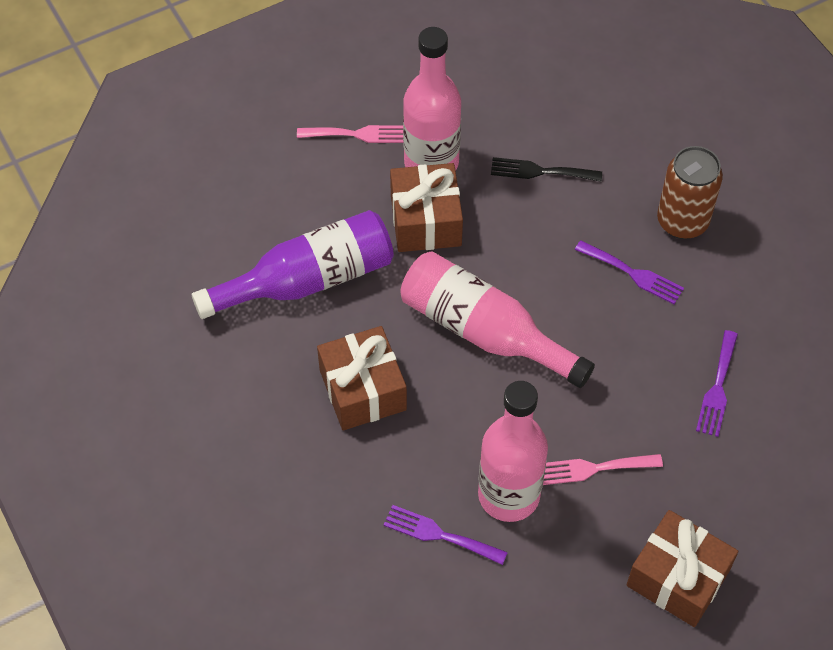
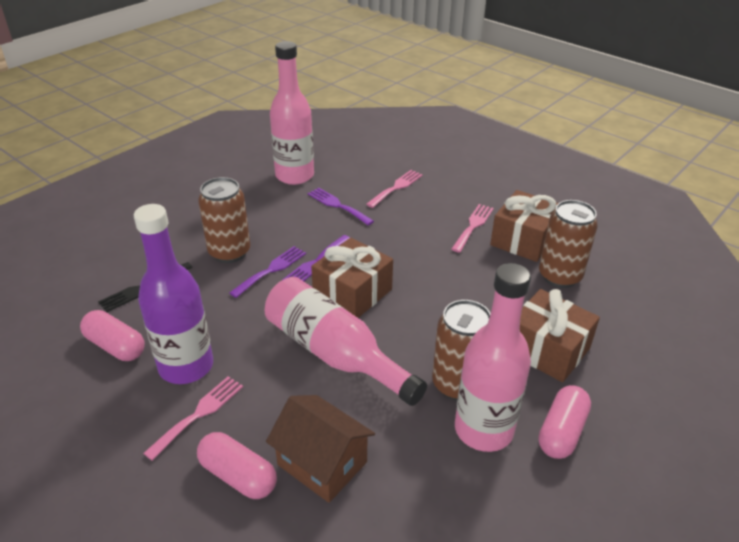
brown can: 1 -> 3
brown house: 0 -> 1
pink capsule: 0 -> 3
pink fork: 2 -> 3

